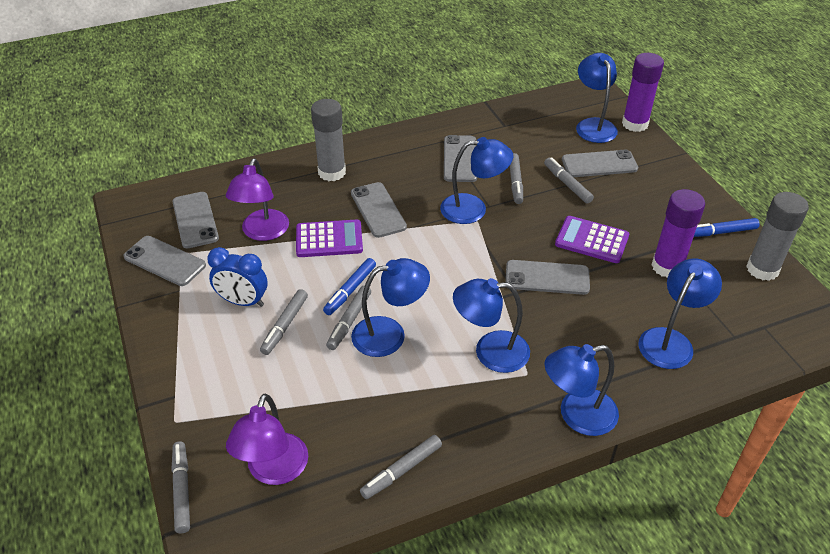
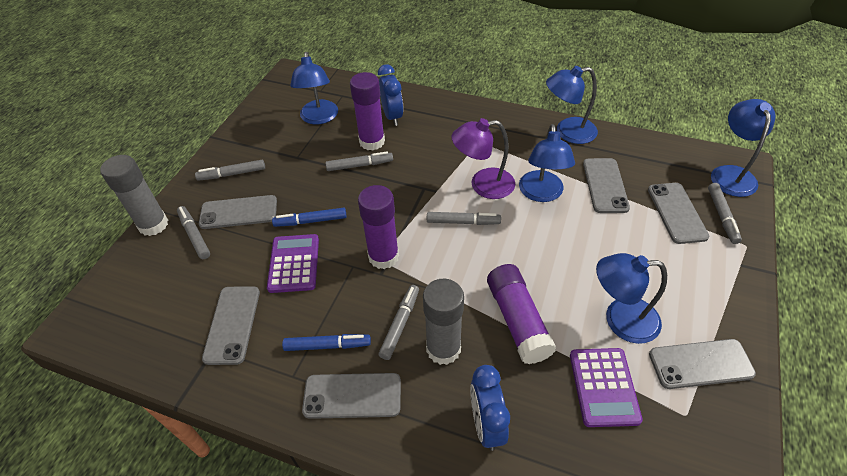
blue clock: 1 -> 2
blue lamp: 6 -> 5
purple glue stick: 2 -> 3
purple lamp: 2 -> 1

